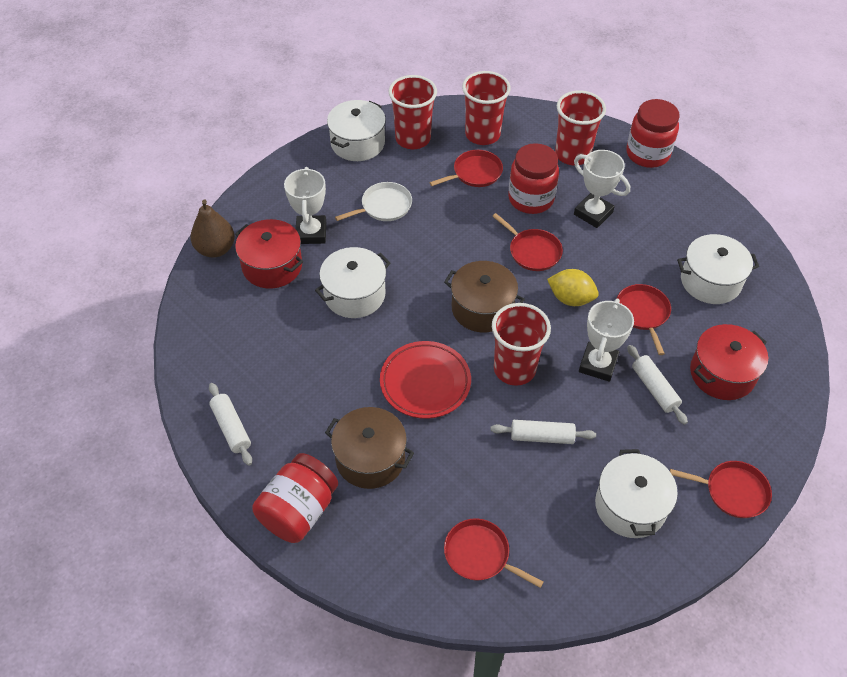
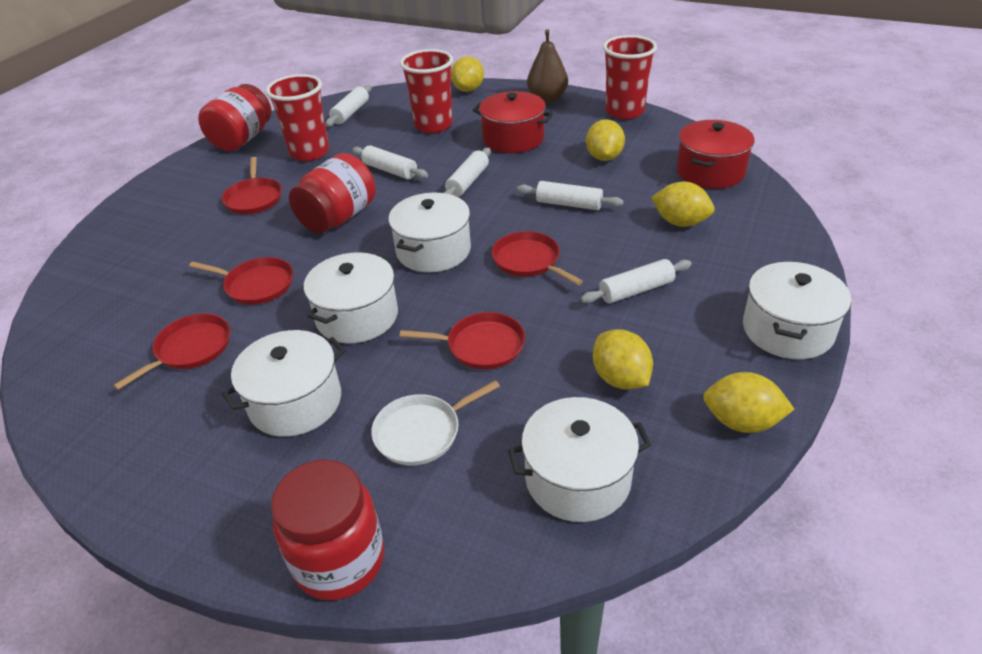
brown pot: 2 -> 0
red cup: 4 -> 3
red plate: 1 -> 0
white pot: 4 -> 5
white rolling pin: 3 -> 5
white trophy: 3 -> 0
yellow lemon: 1 -> 5

